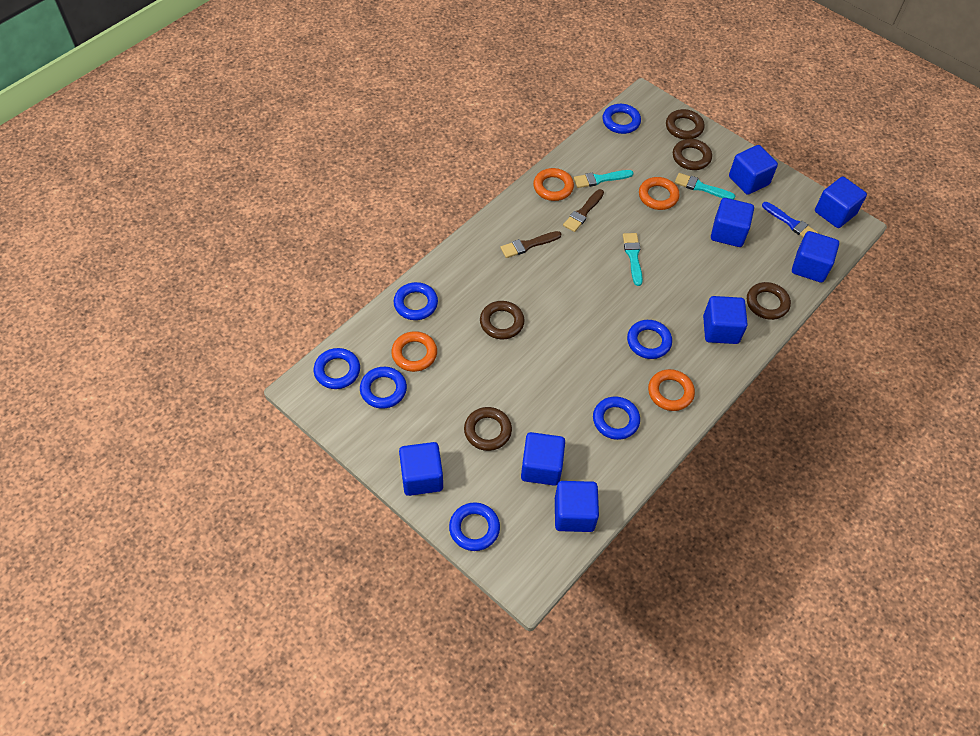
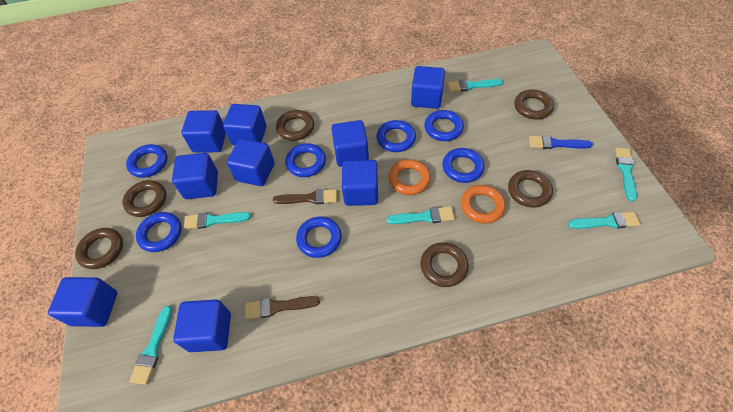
blue cube: 8 -> 9
brown ring: 5 -> 6
orange ring: 4 -> 2
turquoise brush: 3 -> 6

